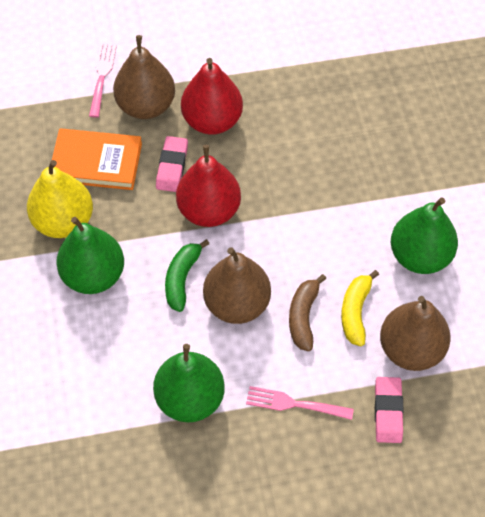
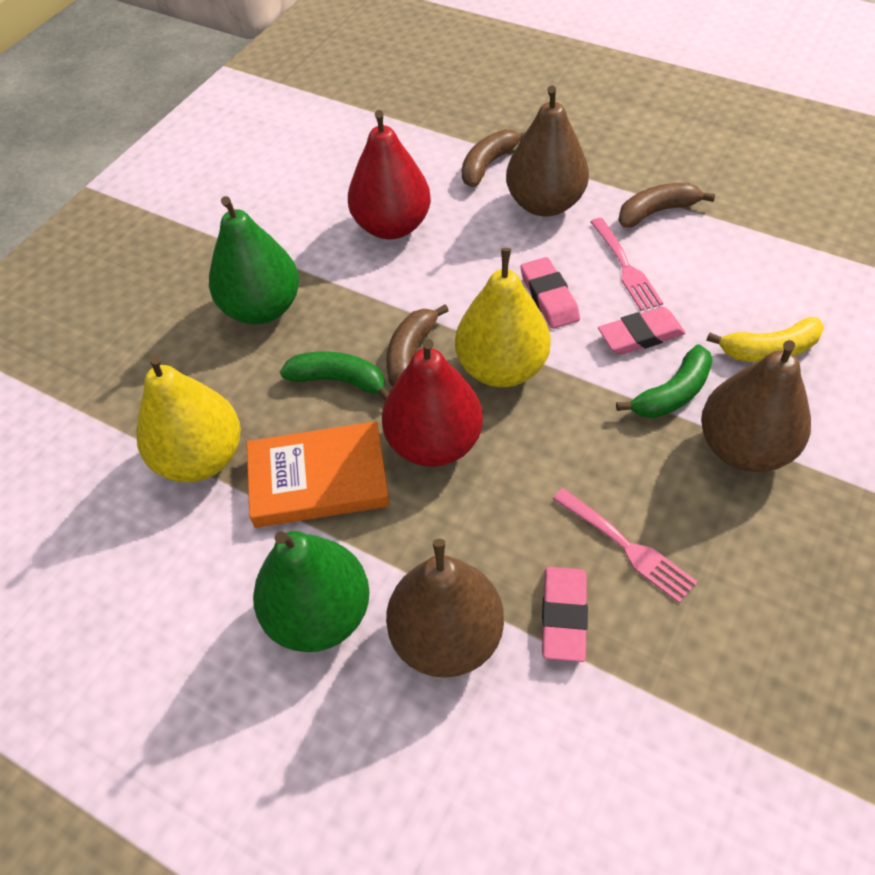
brown banana: 1 -> 3
green banana: 1 -> 2
green pear: 3 -> 2
pink eraser: 2 -> 3
yellow pear: 1 -> 2

